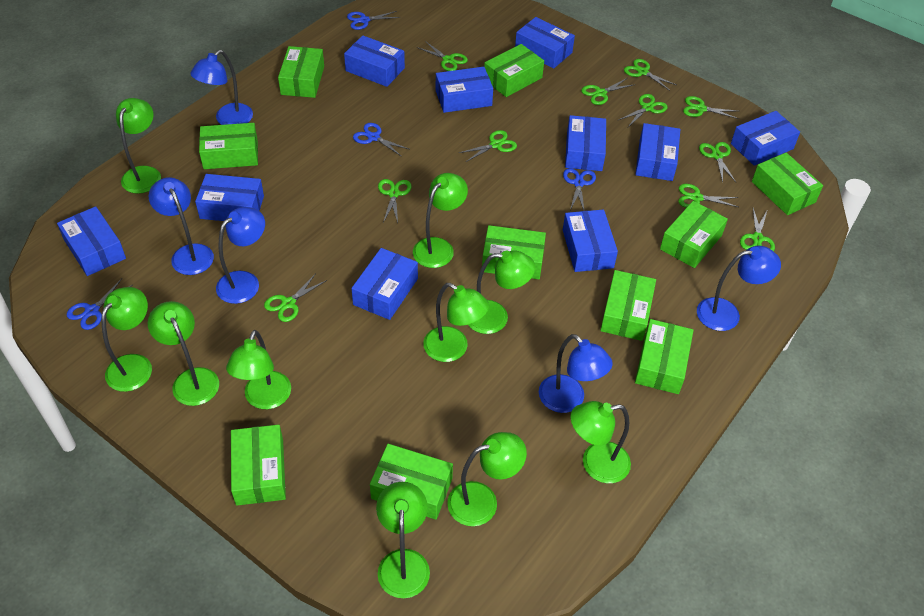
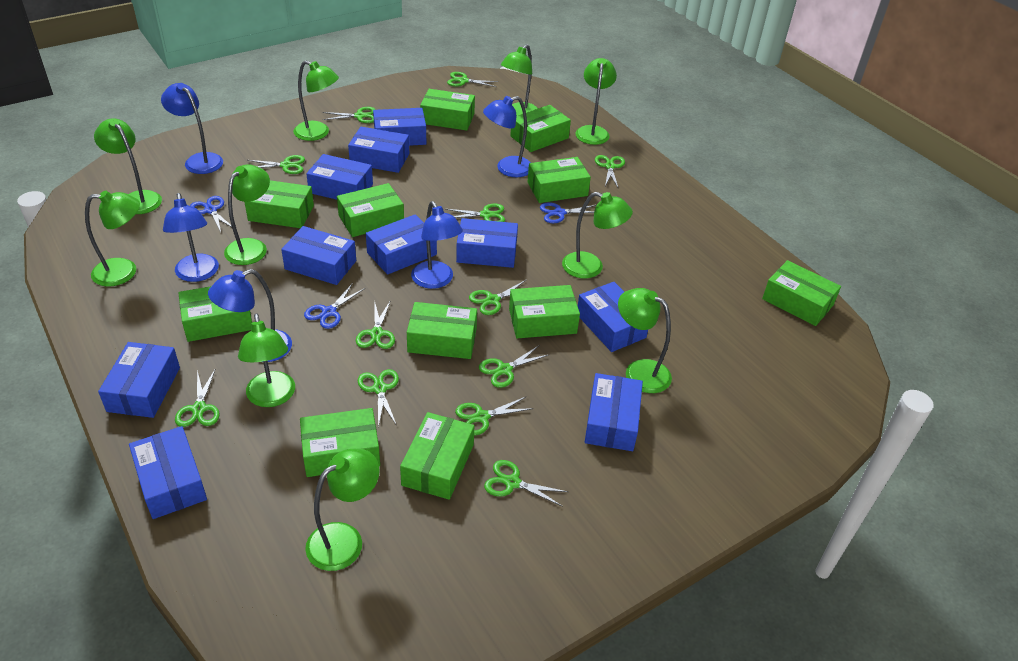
blue scissors: 4 -> 3
green box: 10 -> 11
green scissors: 11 -> 12

